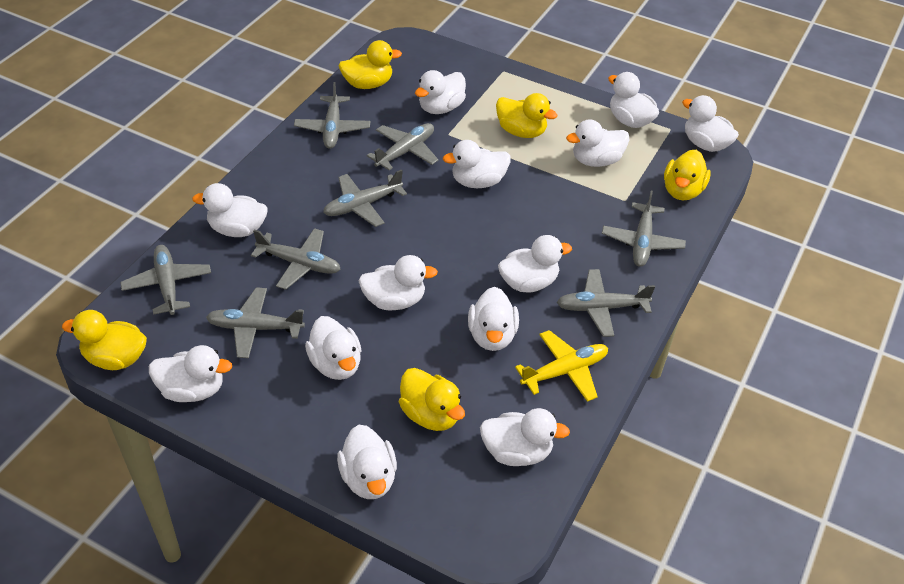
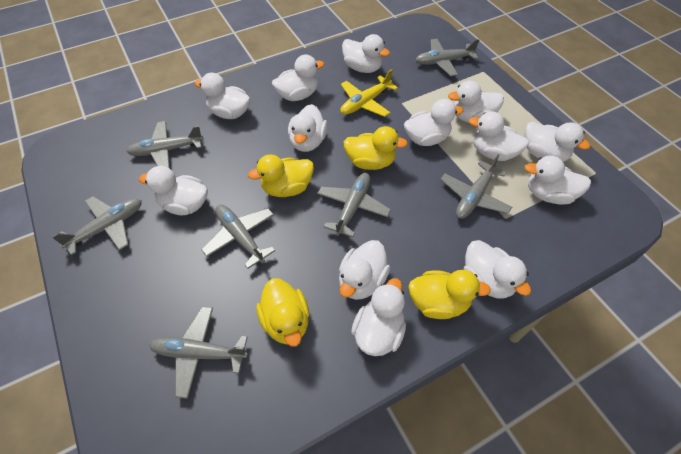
grey plane: 8 -> 7
yellow duck: 5 -> 4

